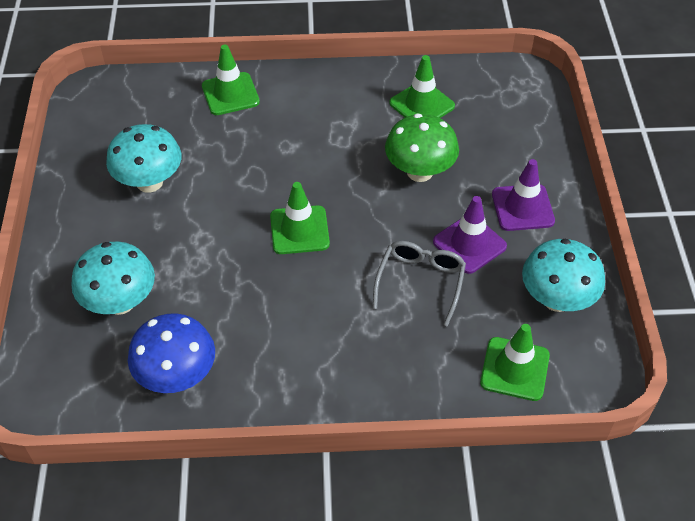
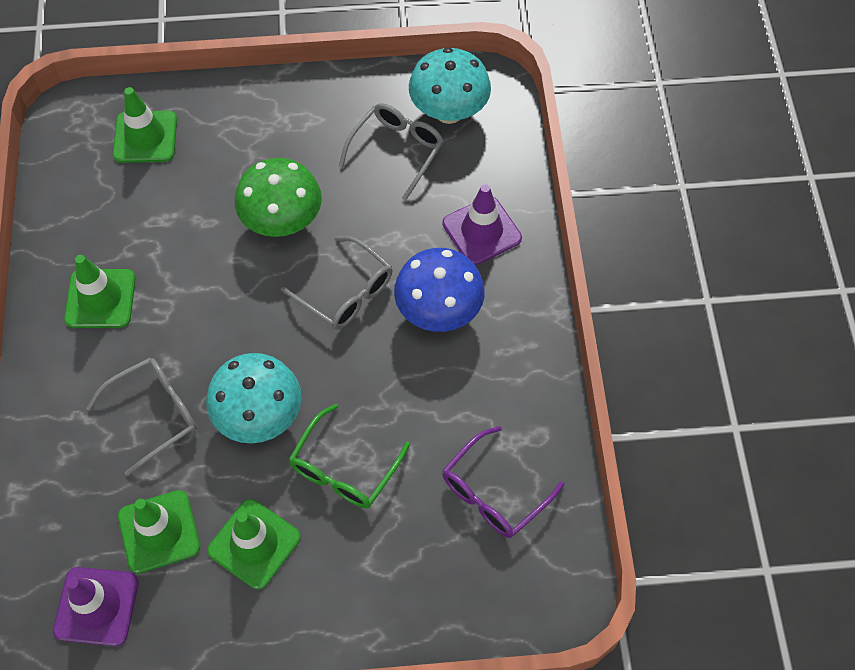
green glasses: 0 -> 1
grey glasses: 1 -> 3
purple glasses: 0 -> 1
turquoise mushroom: 3 -> 2

